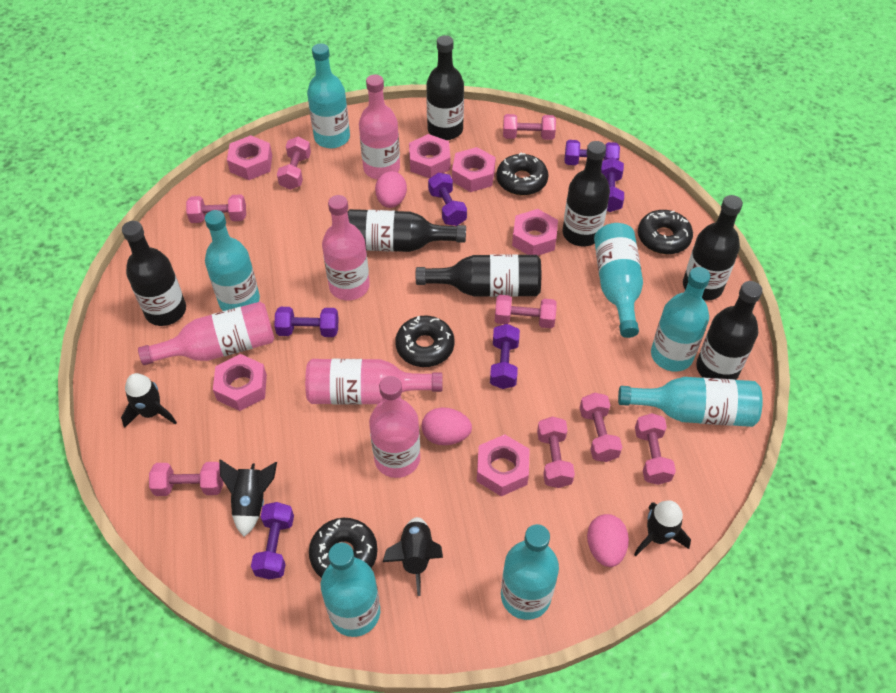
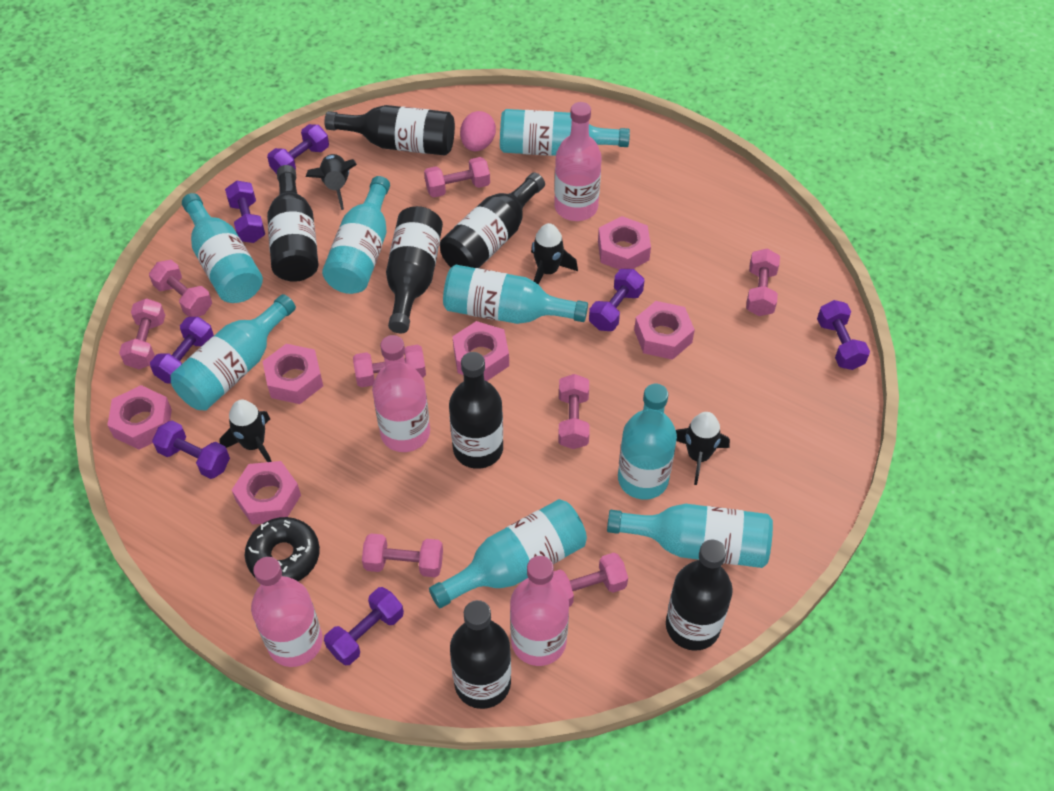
black donut: 4 -> 1
pink bottle: 5 -> 4
pink egg: 3 -> 1
purple dumbbell: 6 -> 7
turquoise bottle: 7 -> 8

